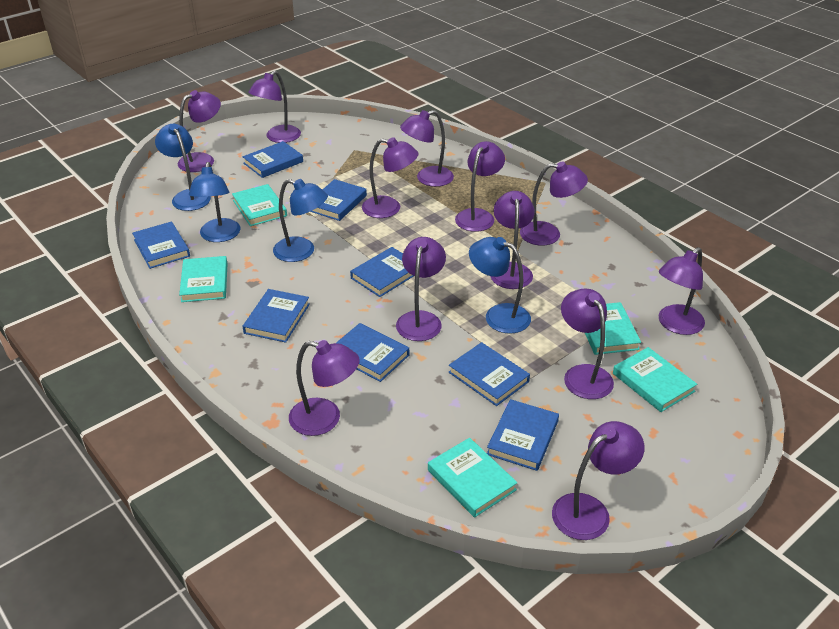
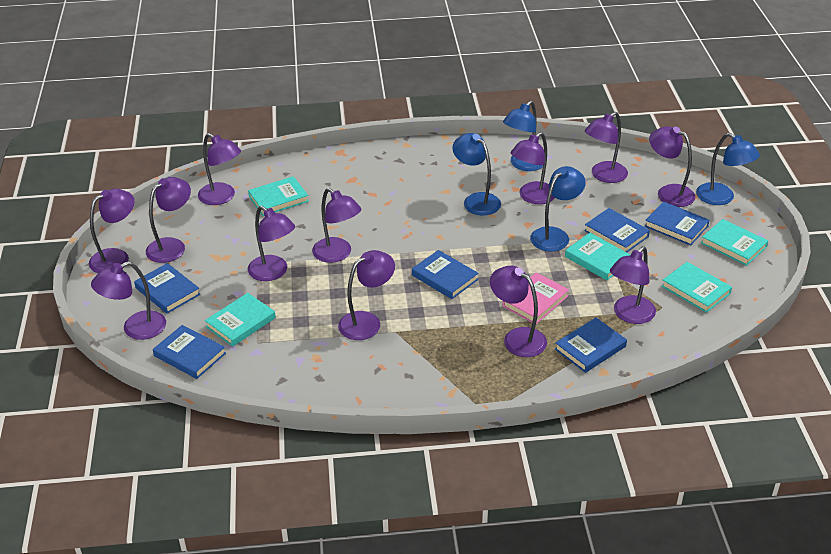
blue book: 8 -> 6
pink book: 0 -> 1

